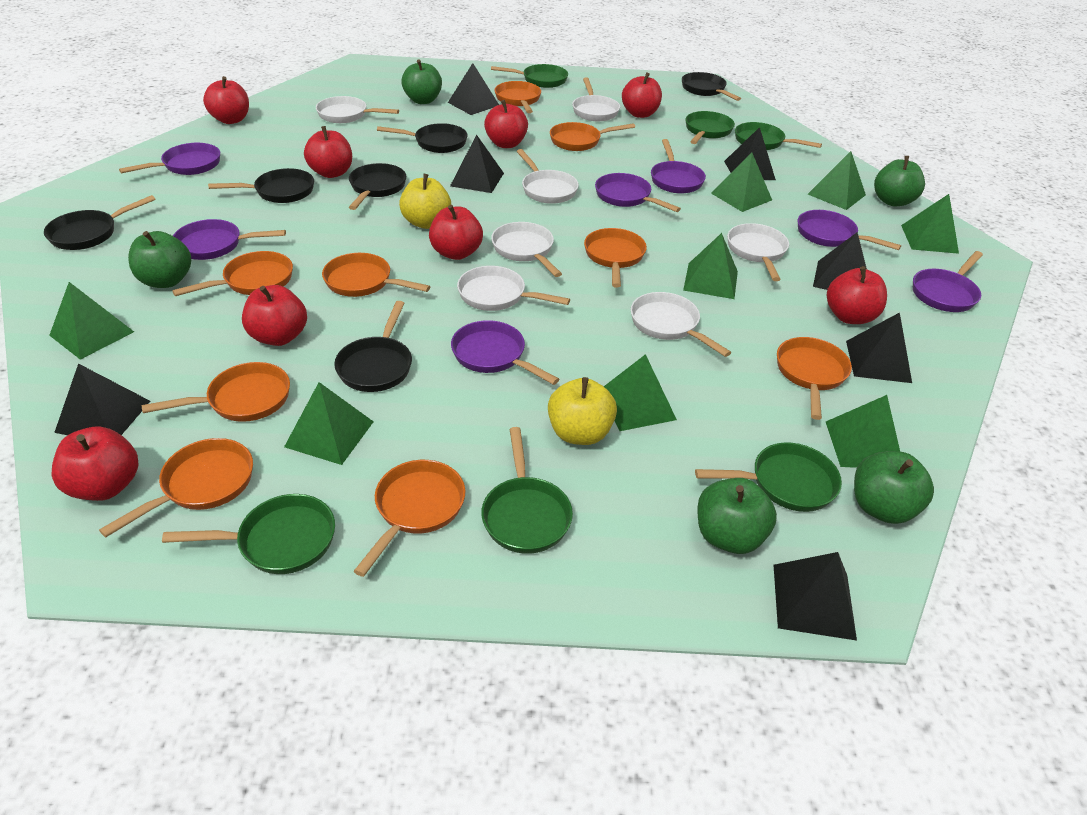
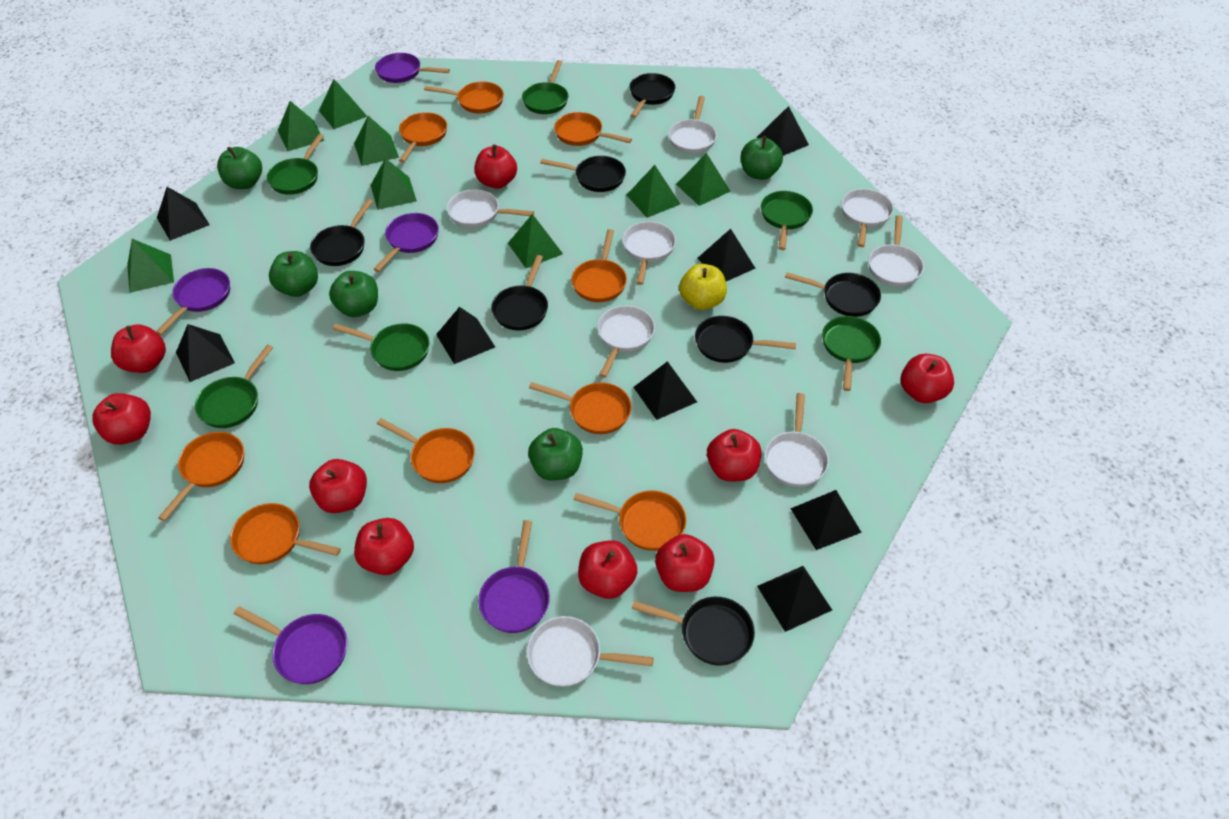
black pan: 6 -> 7
black pyramid: 7 -> 8
purple pan: 7 -> 5
red apple: 8 -> 9
white pan: 7 -> 8
yellow apple: 2 -> 1

